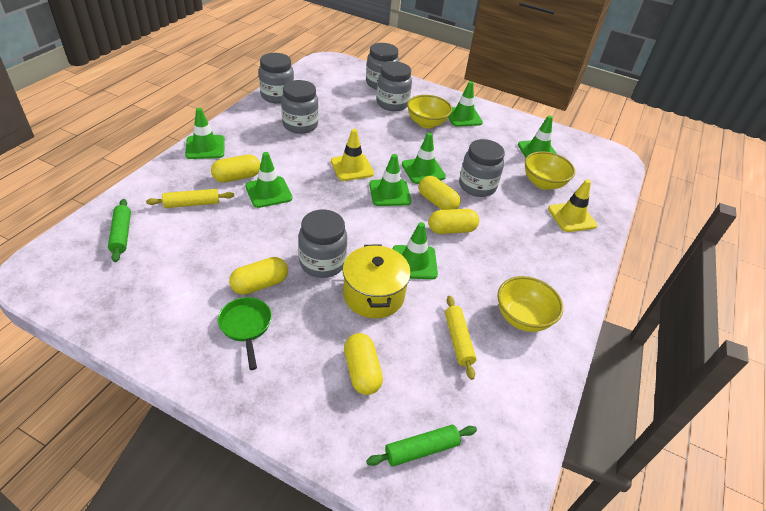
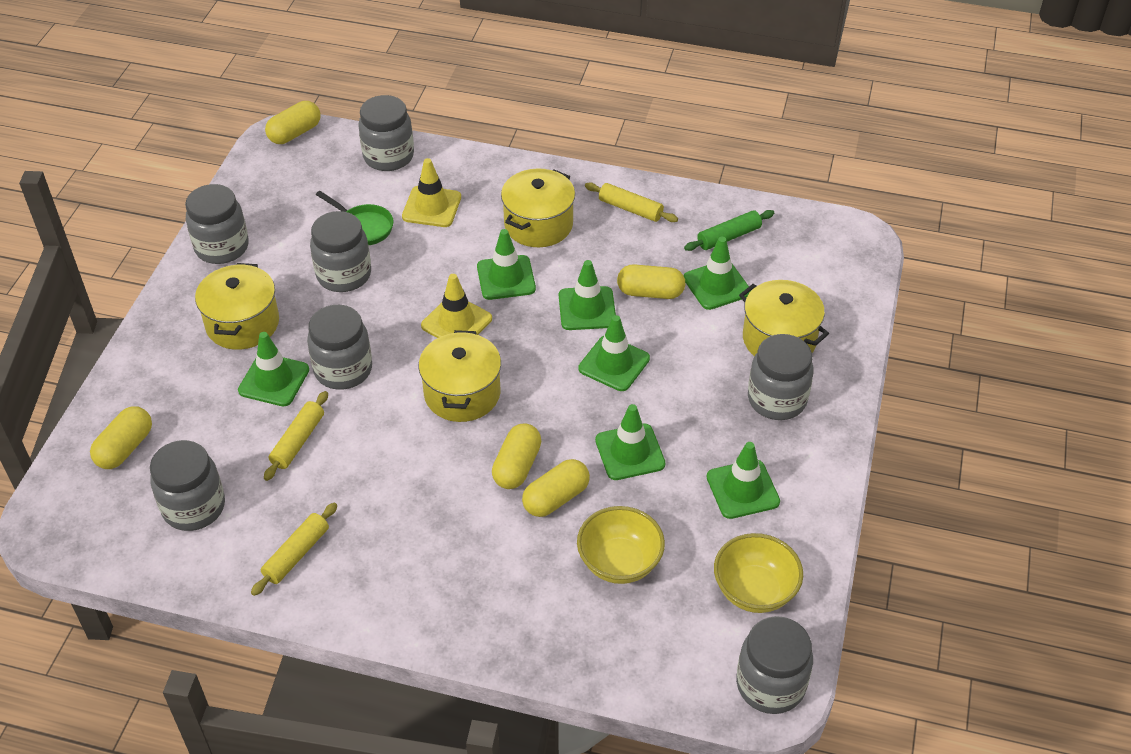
green rolling pin: 2 -> 1
grey jar: 6 -> 7
yellow bowl: 3 -> 2
yellow pot: 1 -> 4
yellow rolling pin: 2 -> 3

